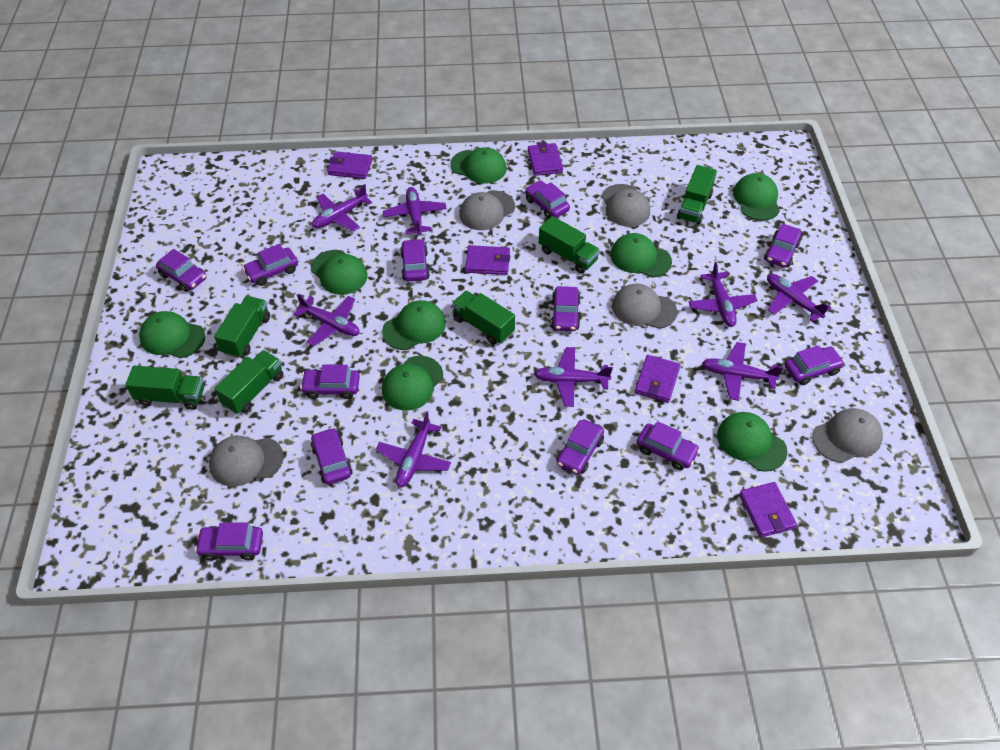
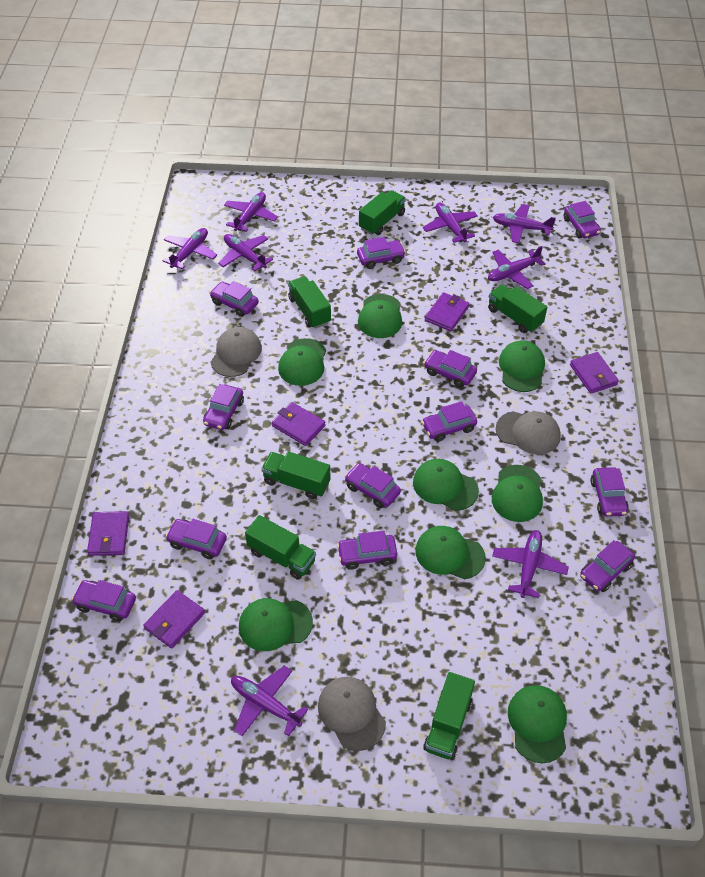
grey cap: 5 -> 3

